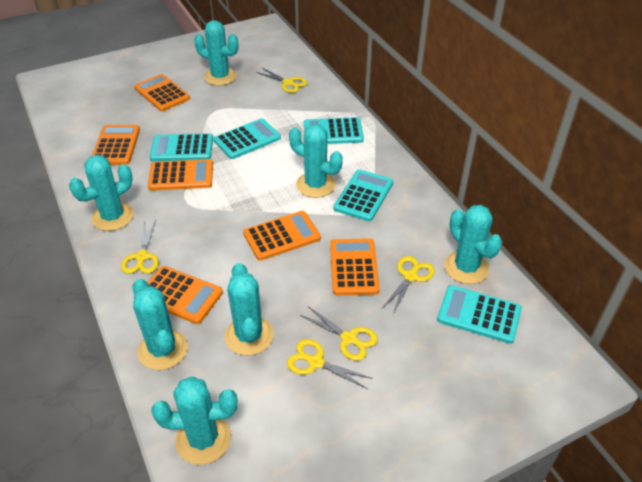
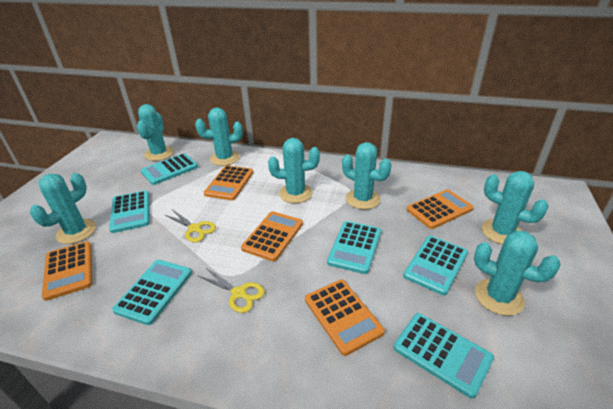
orange calculator: 6 -> 5
turquoise calculator: 5 -> 6
yellow scissors: 5 -> 2

